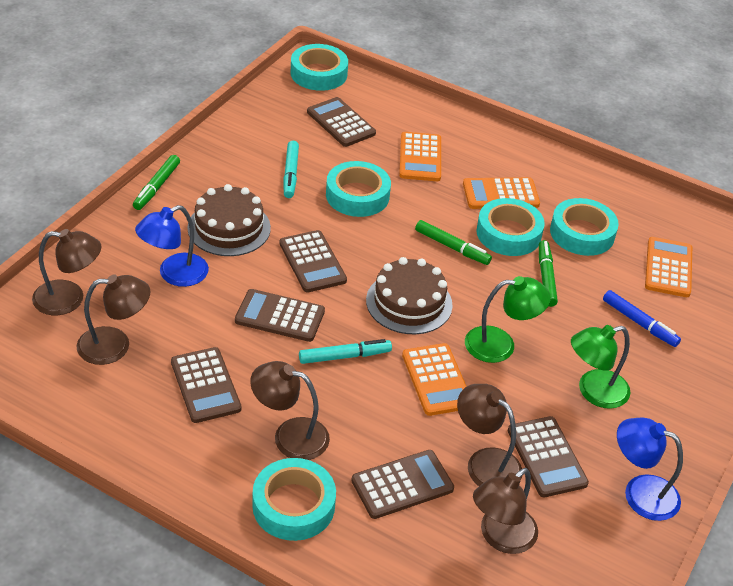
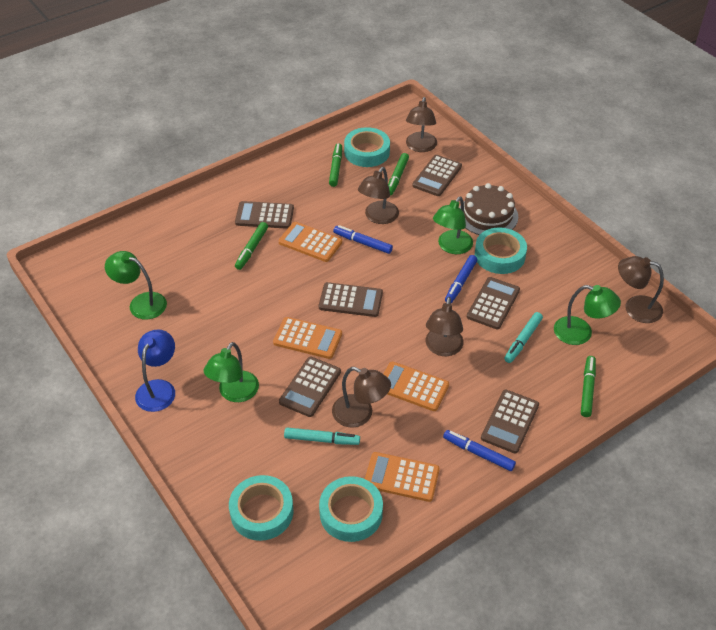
blue lamp: 2 -> 1
blue marker: 1 -> 3
brown cake: 2 -> 1
green lamp: 2 -> 4
green marker: 3 -> 4
turquoise tape: 5 -> 4

